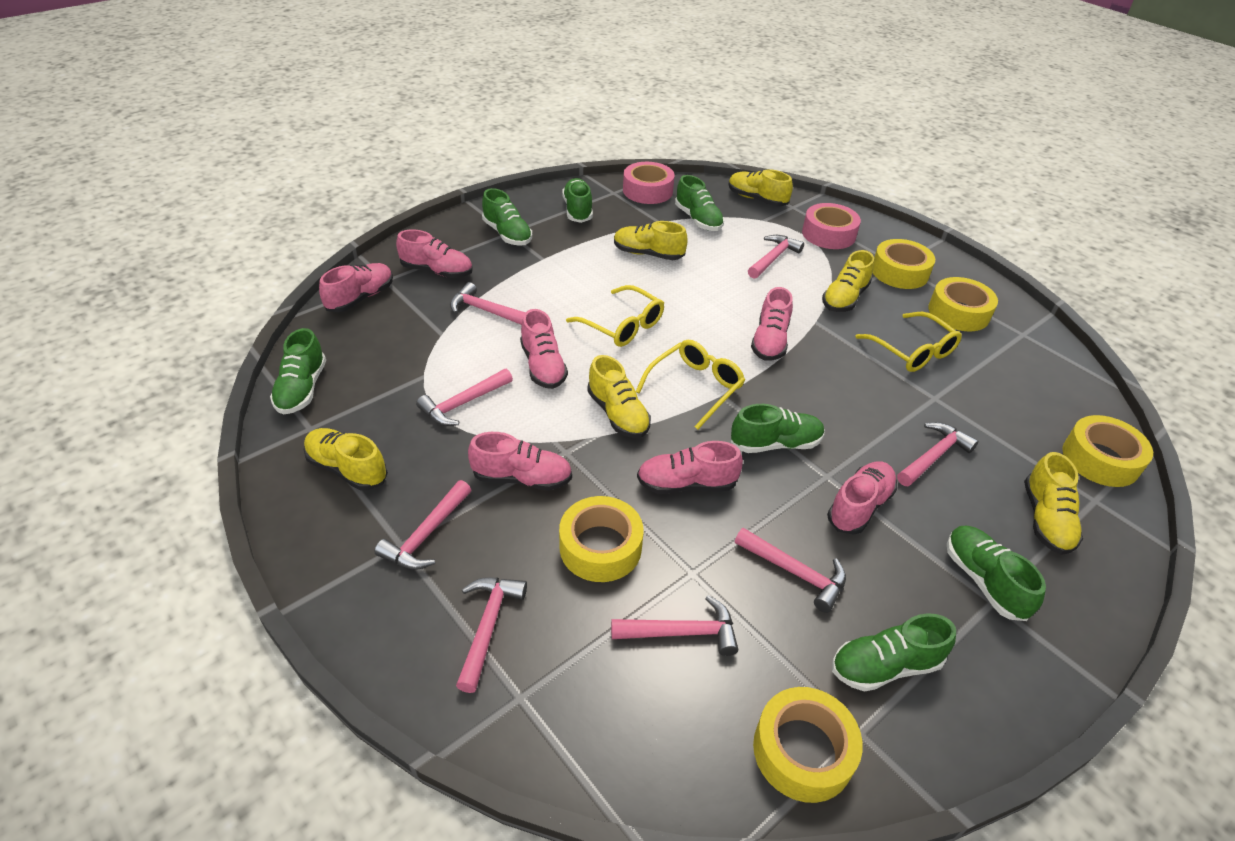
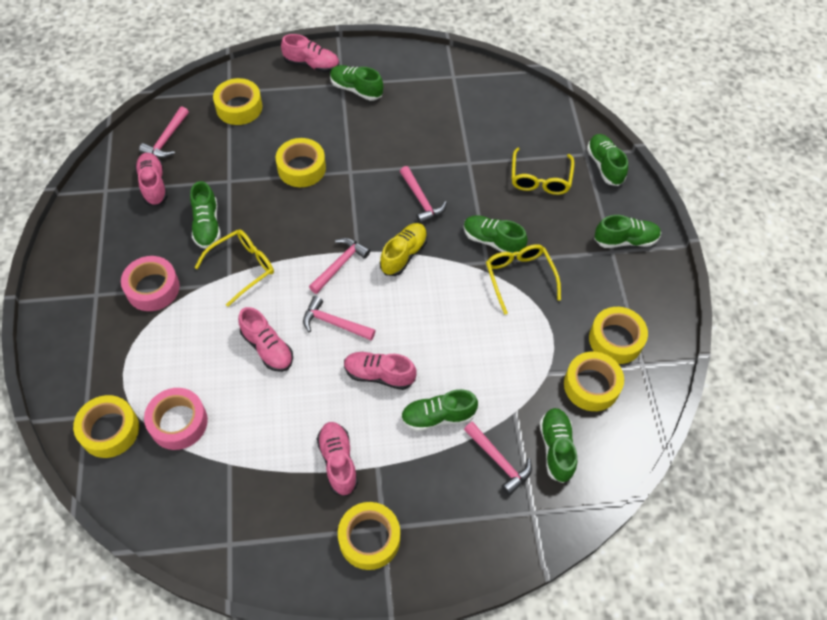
pink hammer: 8 -> 5
pink shoe: 7 -> 5
yellow shoe: 6 -> 1
yellow tape: 5 -> 6

